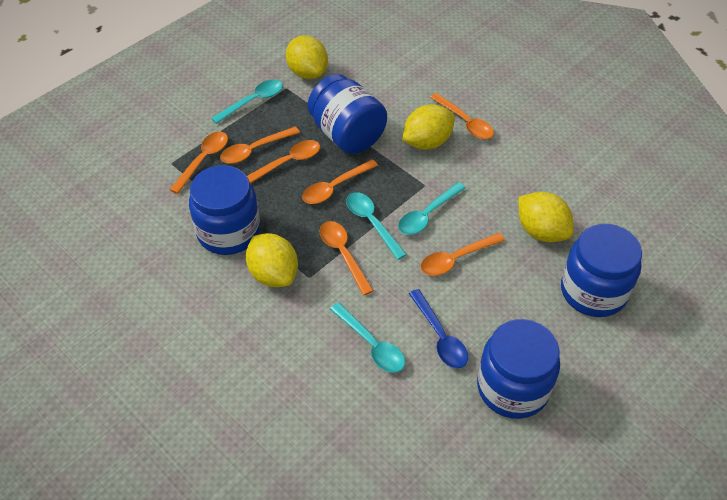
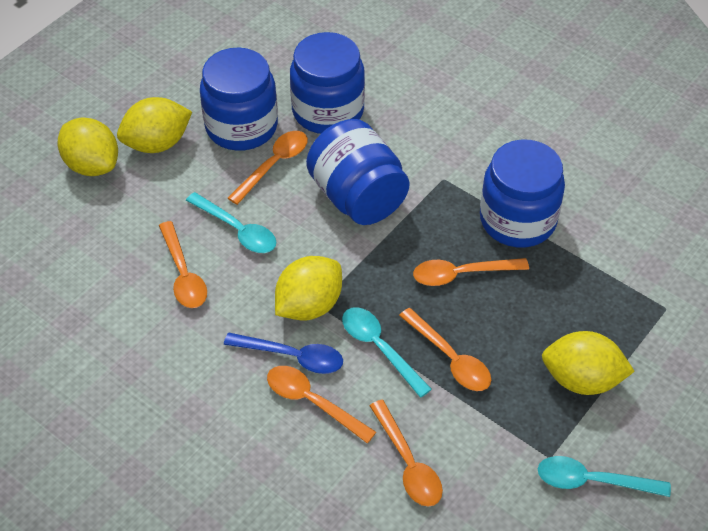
orange spoon: 7 -> 6
turquoise spoon: 4 -> 3

